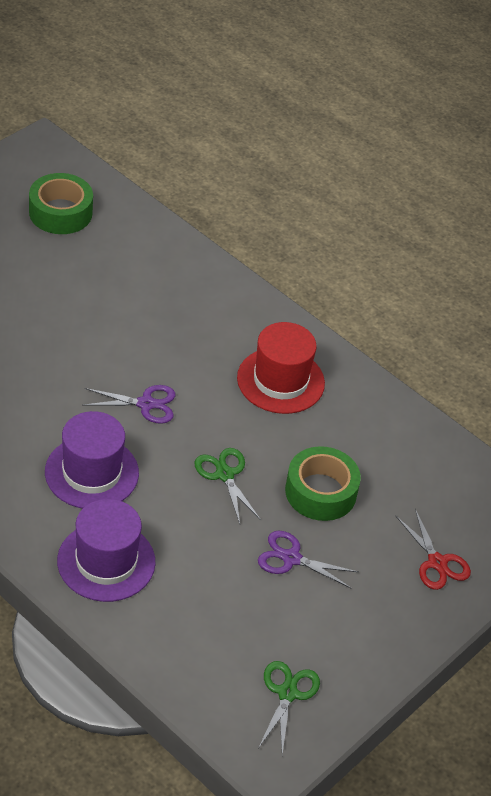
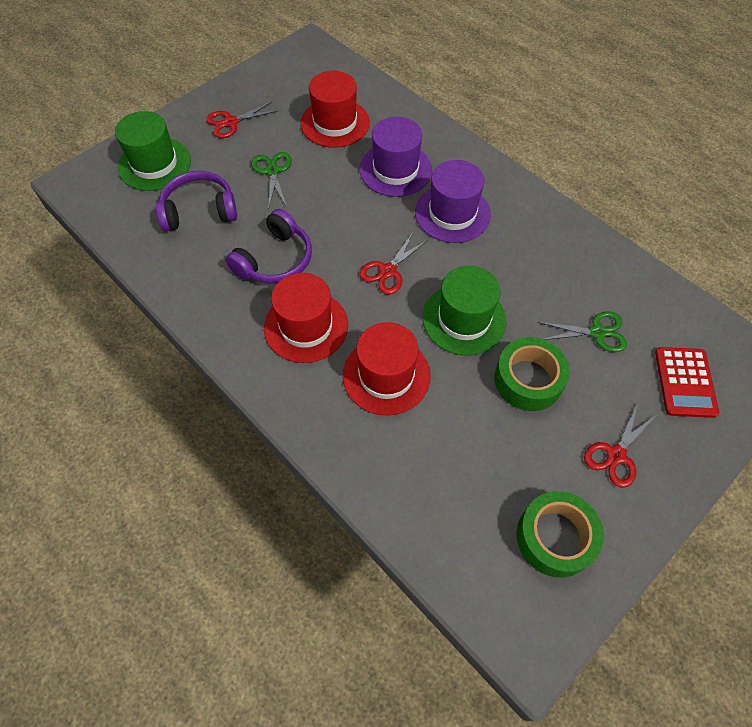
green hat: 0 -> 2
purple headphones: 0 -> 2
purple scissors: 2 -> 0
red calculator: 0 -> 1
red hat: 1 -> 3
red scissors: 1 -> 3

